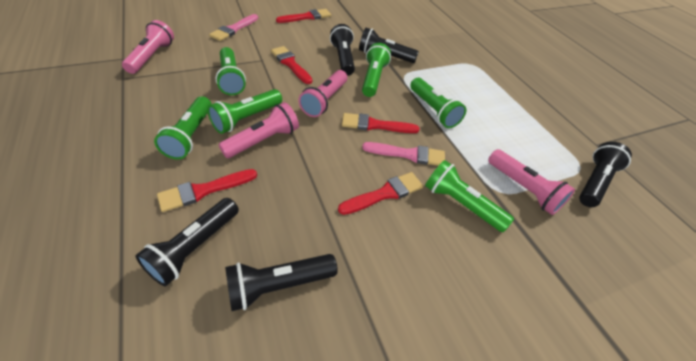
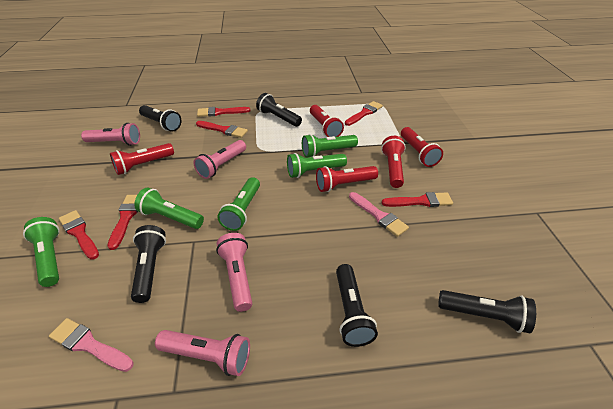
green flashlight: 6 -> 5
red brush: 5 -> 6
red flashlight: 0 -> 5

